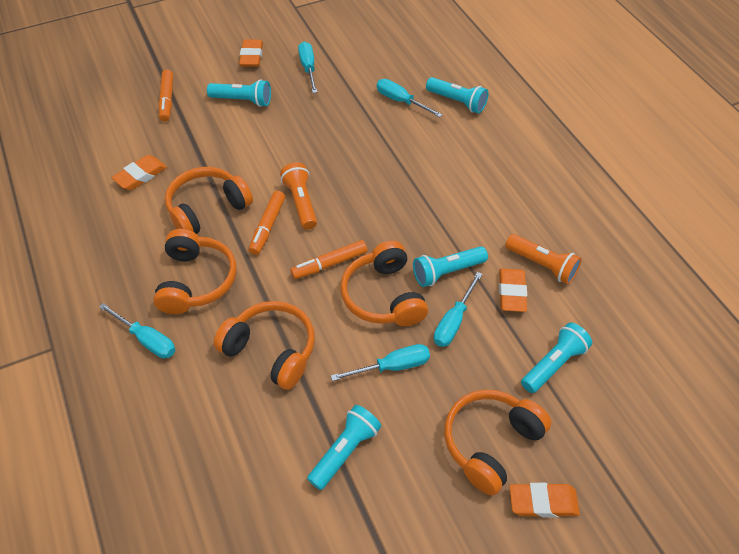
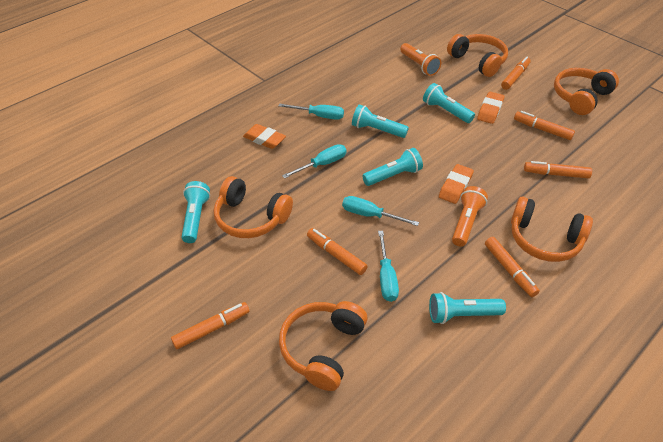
orange eraser: 4 -> 3
orange marker: 3 -> 6
turquoise screwdriver: 5 -> 4

